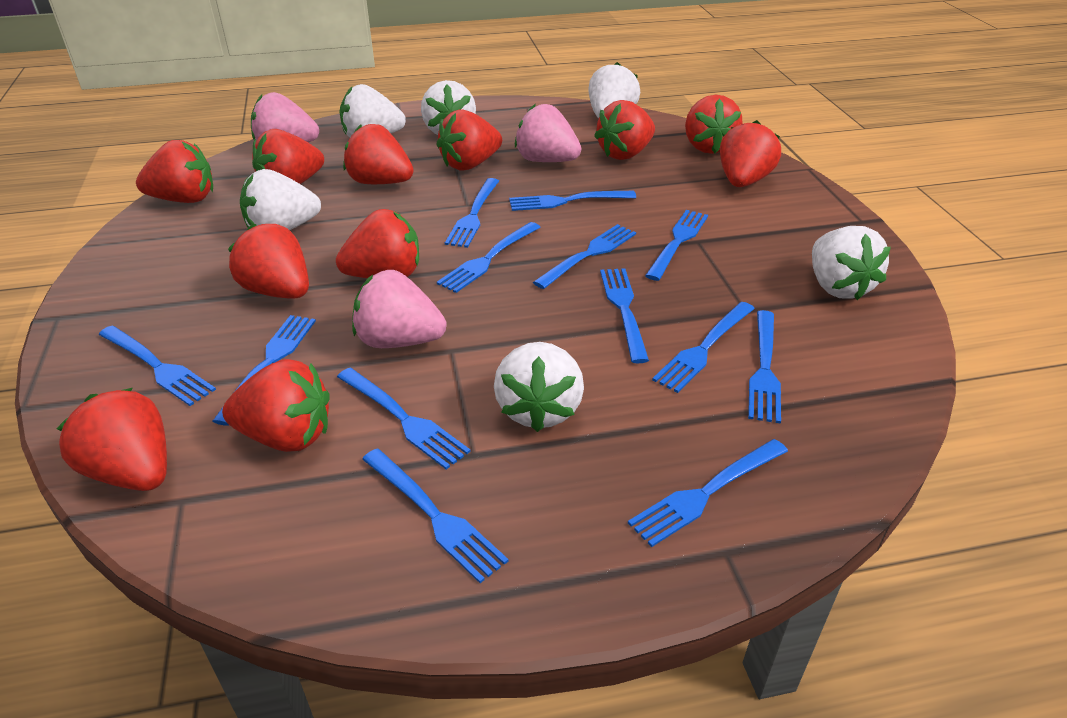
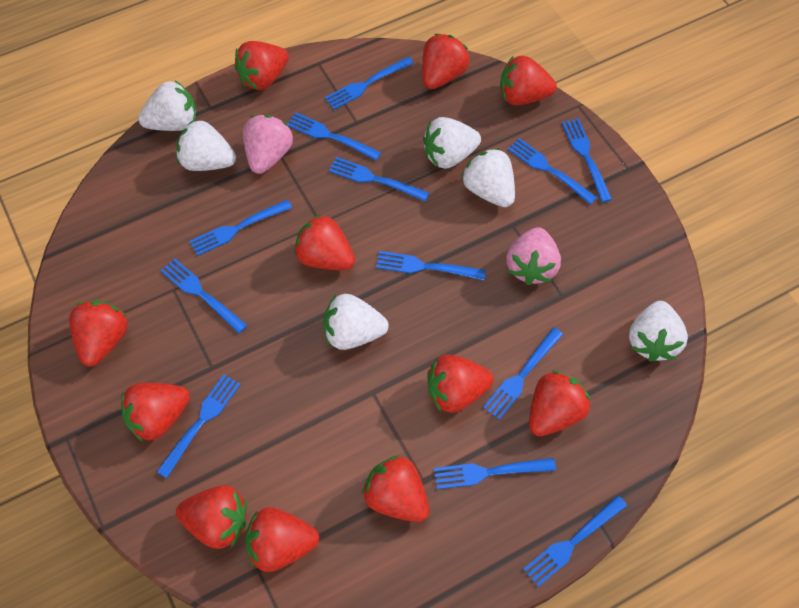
blue fork: 13 -> 12
pink strawberry: 3 -> 2

